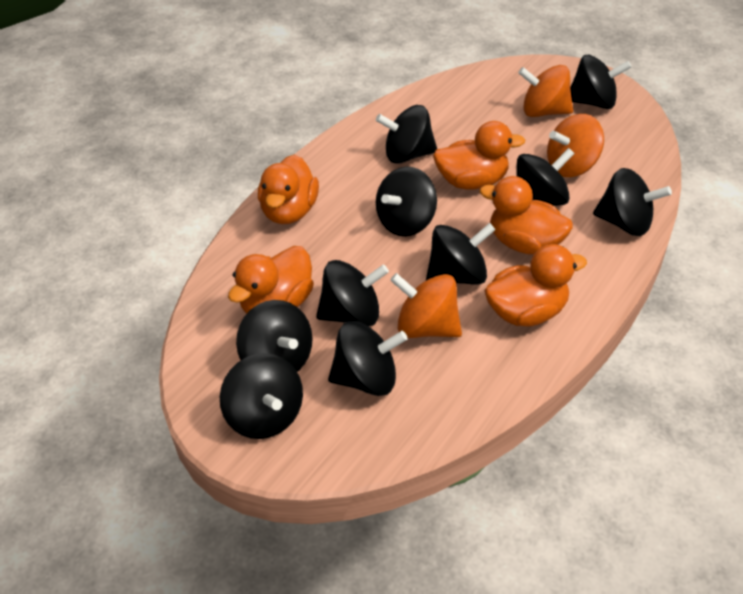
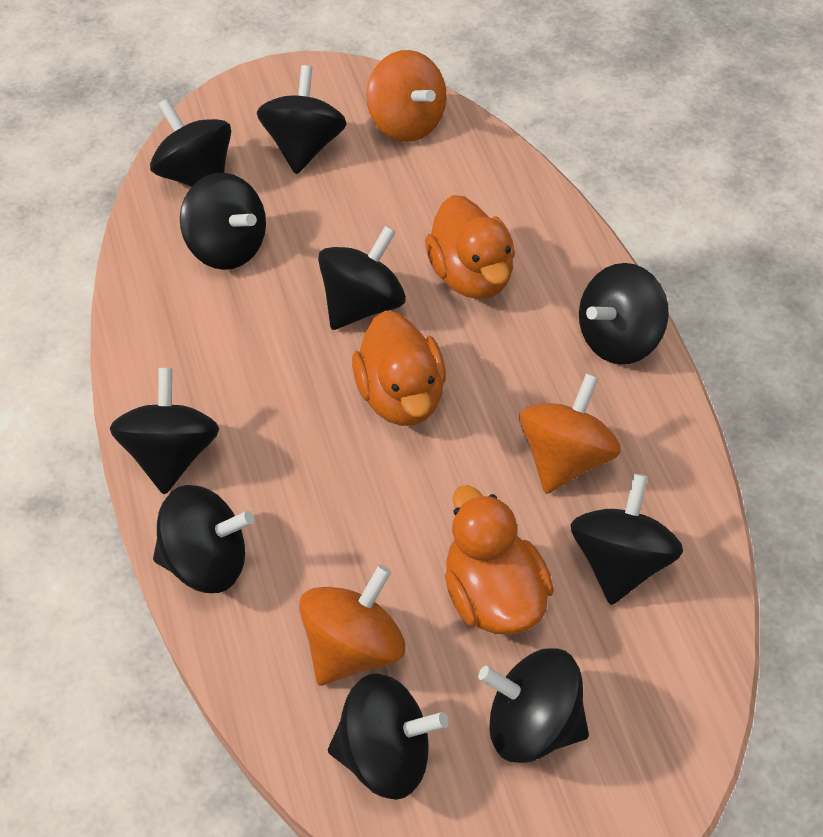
orange duck: 5 -> 3

